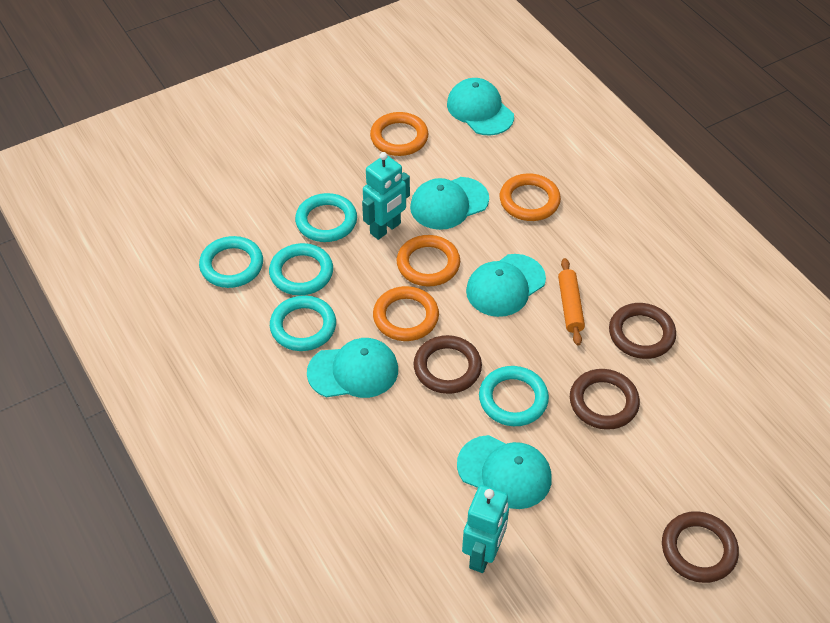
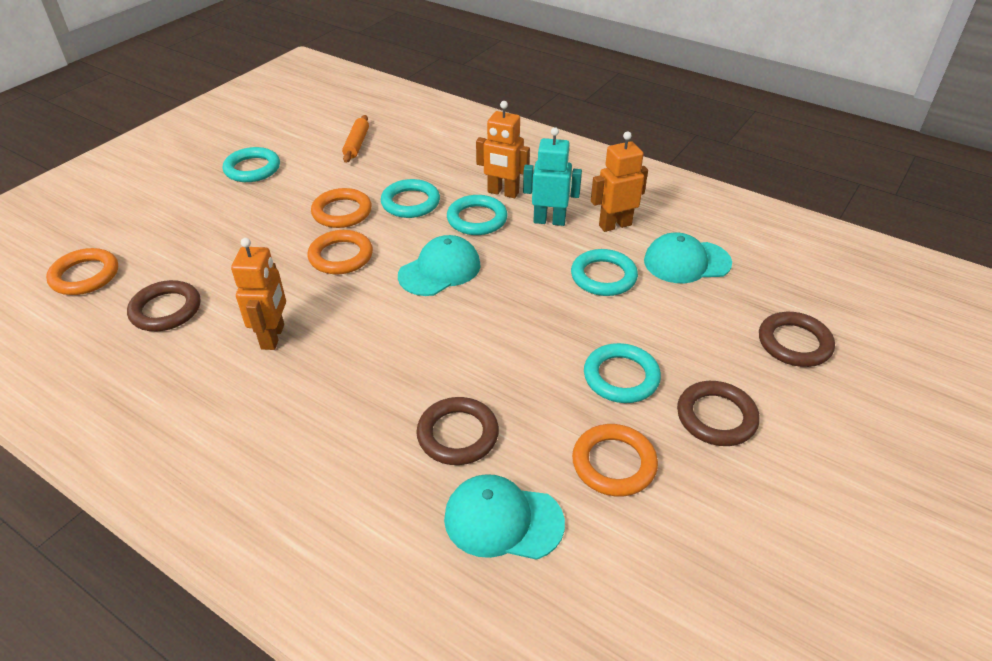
orange robot: 0 -> 3
turquoise cap: 5 -> 3
turquoise robot: 2 -> 1

